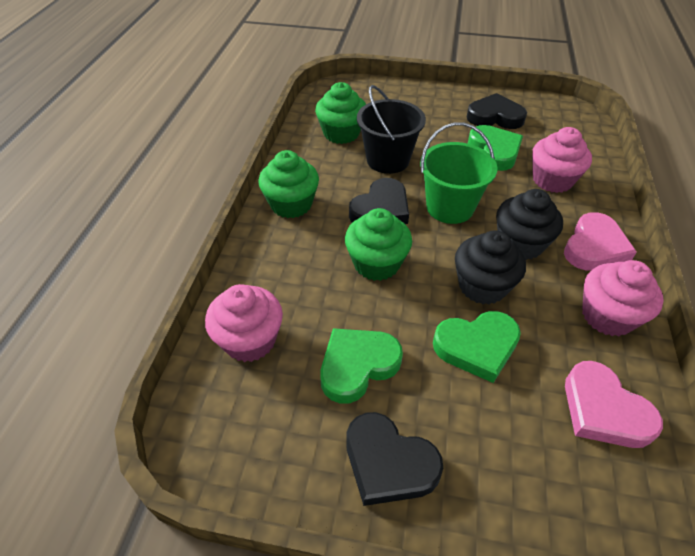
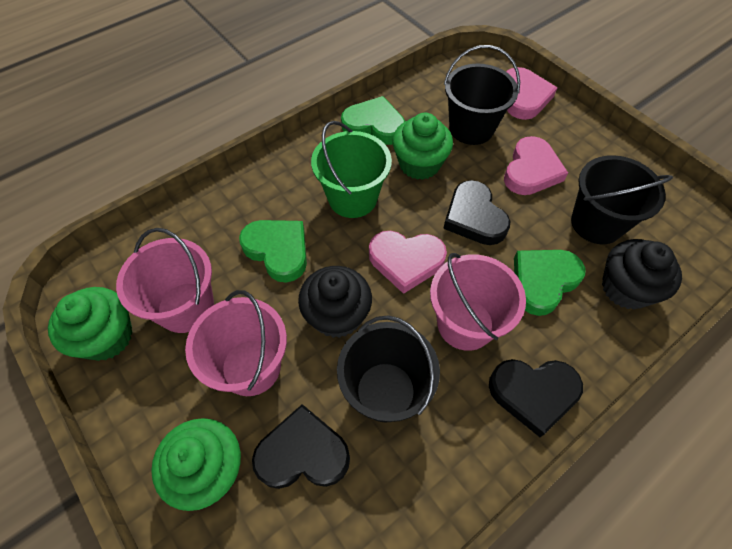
black bucket: 1 -> 3
pink bucket: 0 -> 3
pink cupcake: 3 -> 0
pink heart: 2 -> 3

